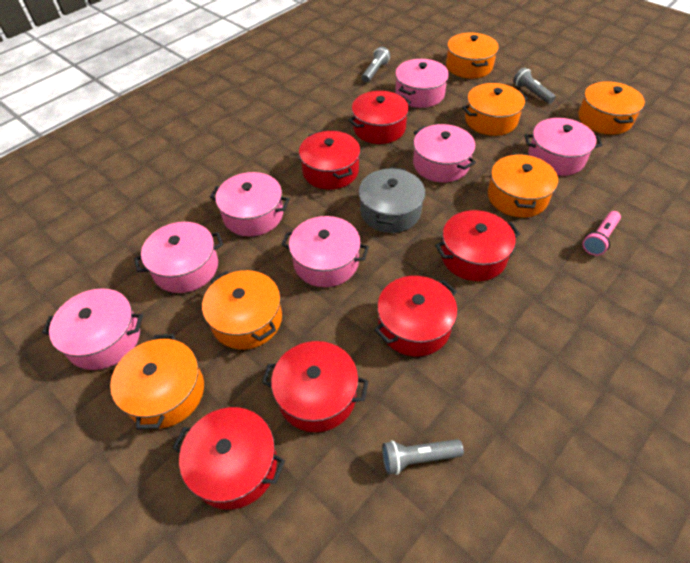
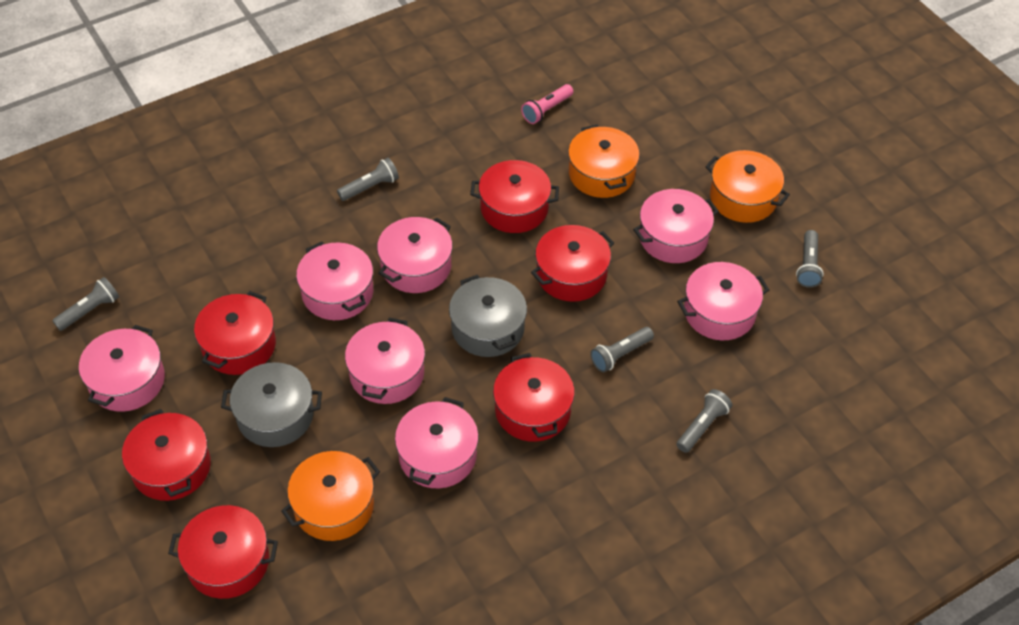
grey flashlight: 3 -> 5
grey pot: 1 -> 2
orange pot: 6 -> 3

